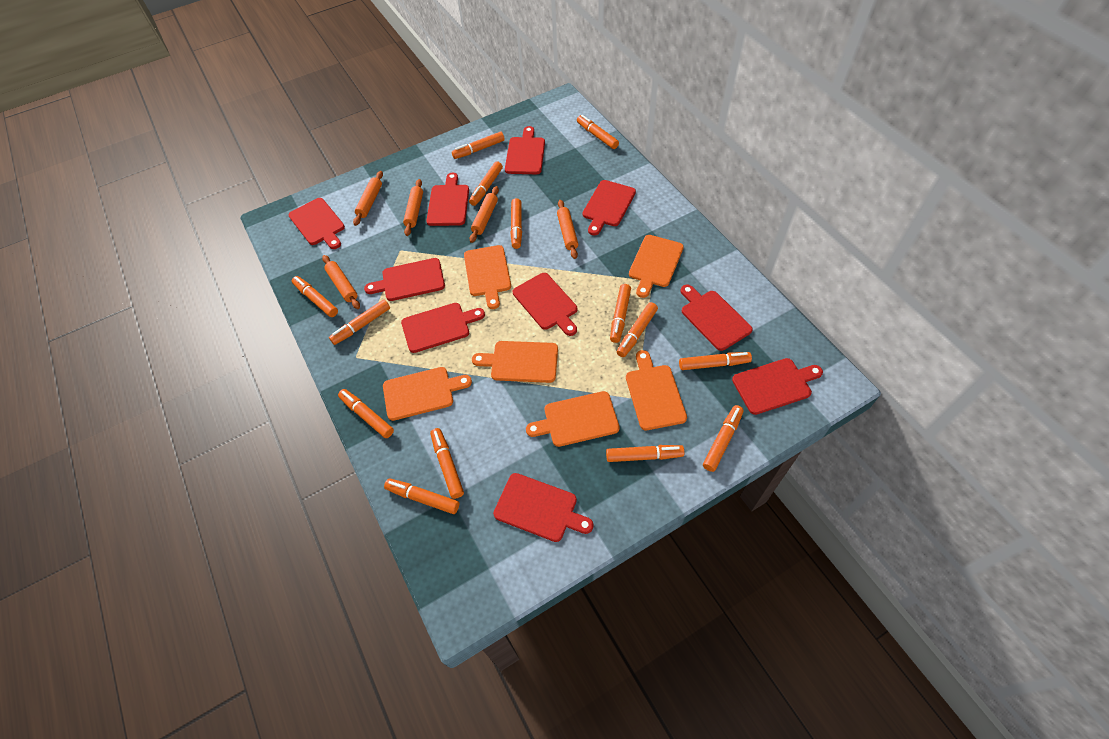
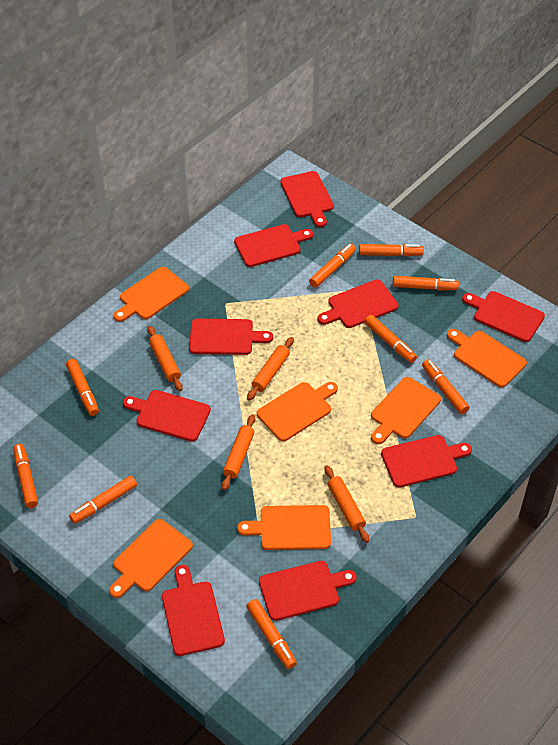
orange marker: 14 -> 9
orange rolling pin: 5 -> 4
red cutting board: 10 -> 9

